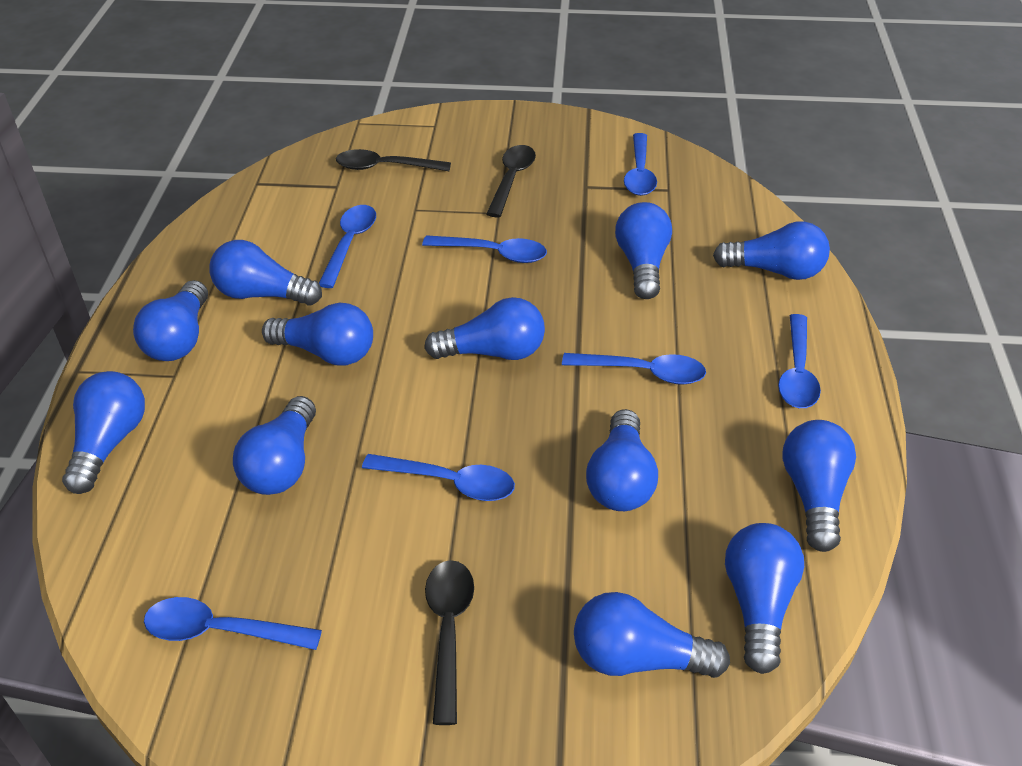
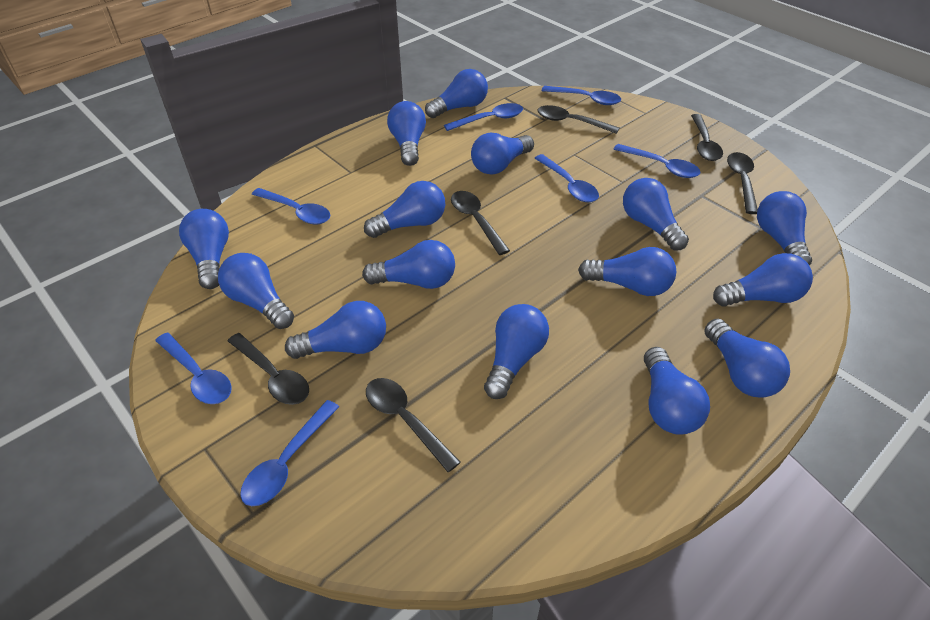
black spoon: 3 -> 6
blue light bulb: 12 -> 15

